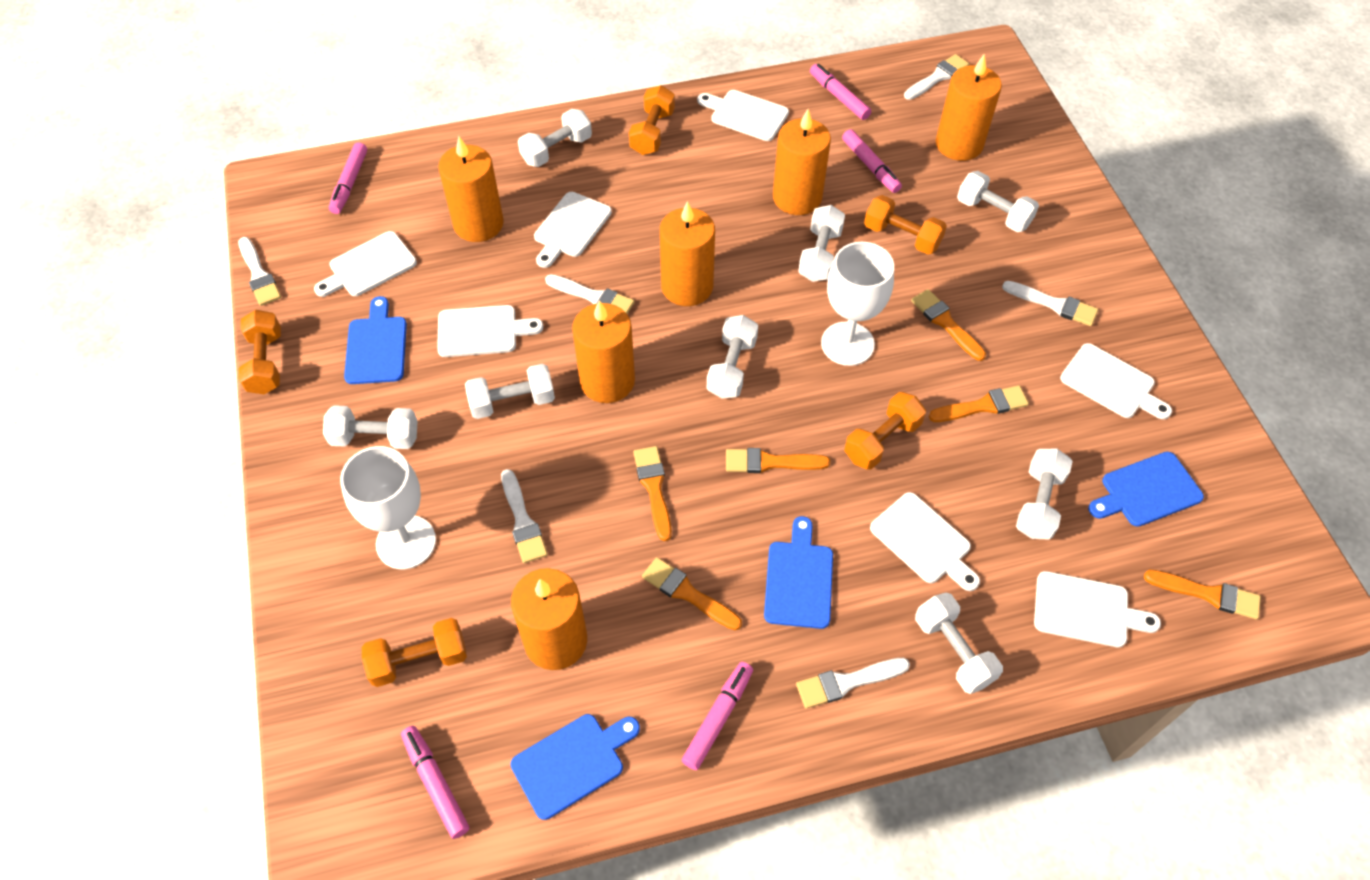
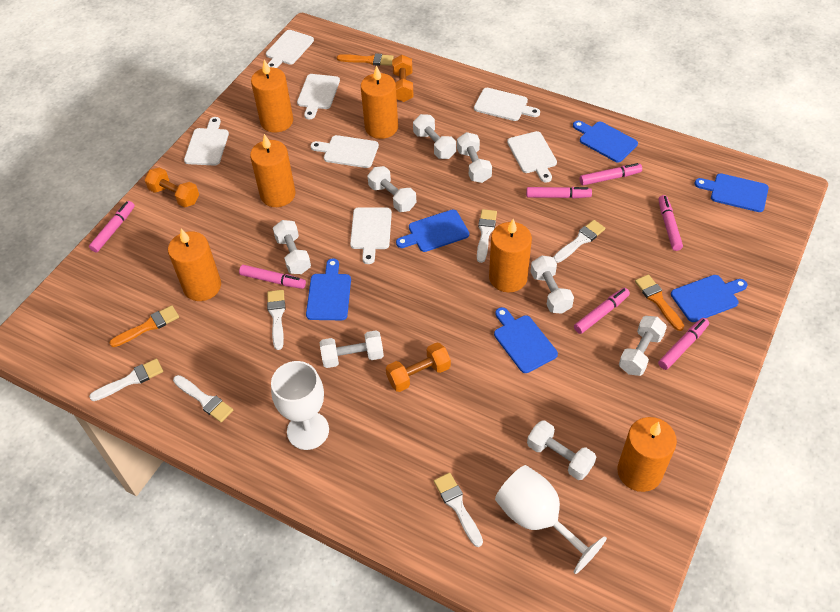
blue cutting board: 4 -> 6
orange brush: 6 -> 3
orange dumbbell: 5 -> 3
pink marker: 5 -> 7

